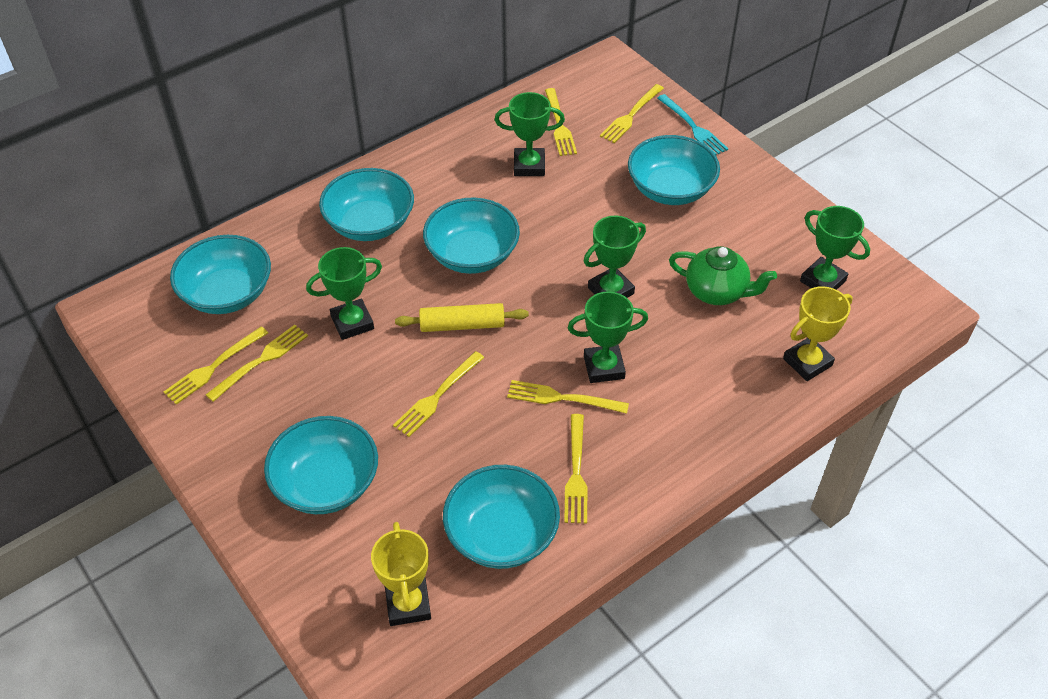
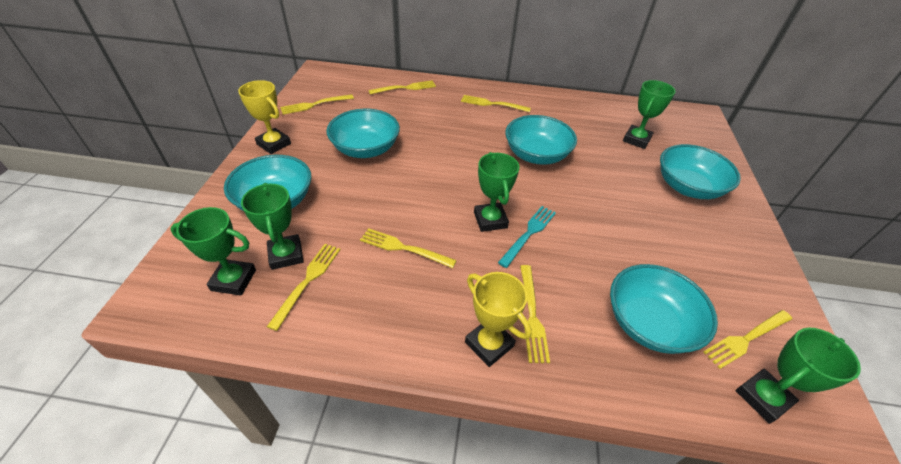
green teapot: 1 -> 0
turquoise bowl: 6 -> 5
yellow rolling pin: 1 -> 0

